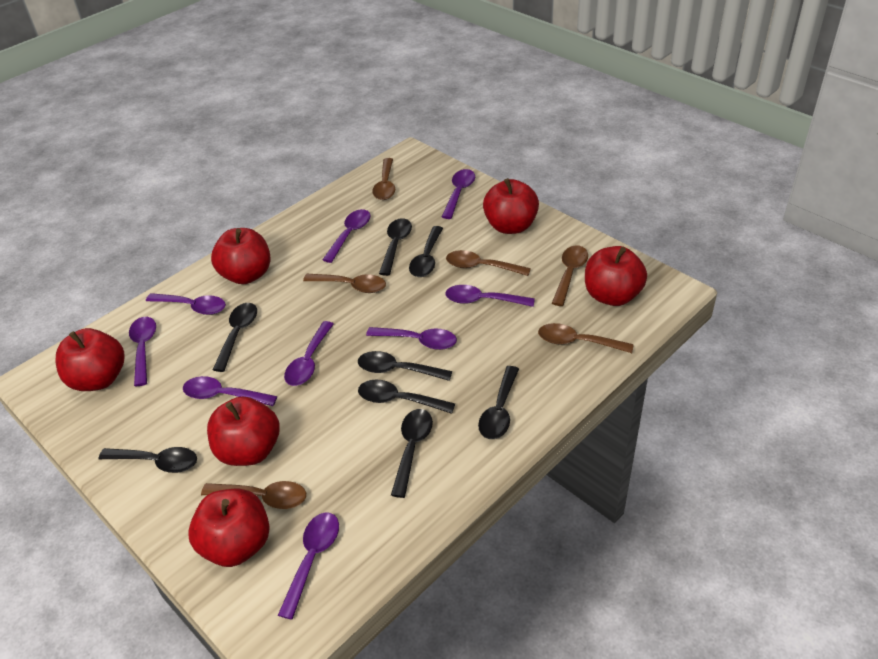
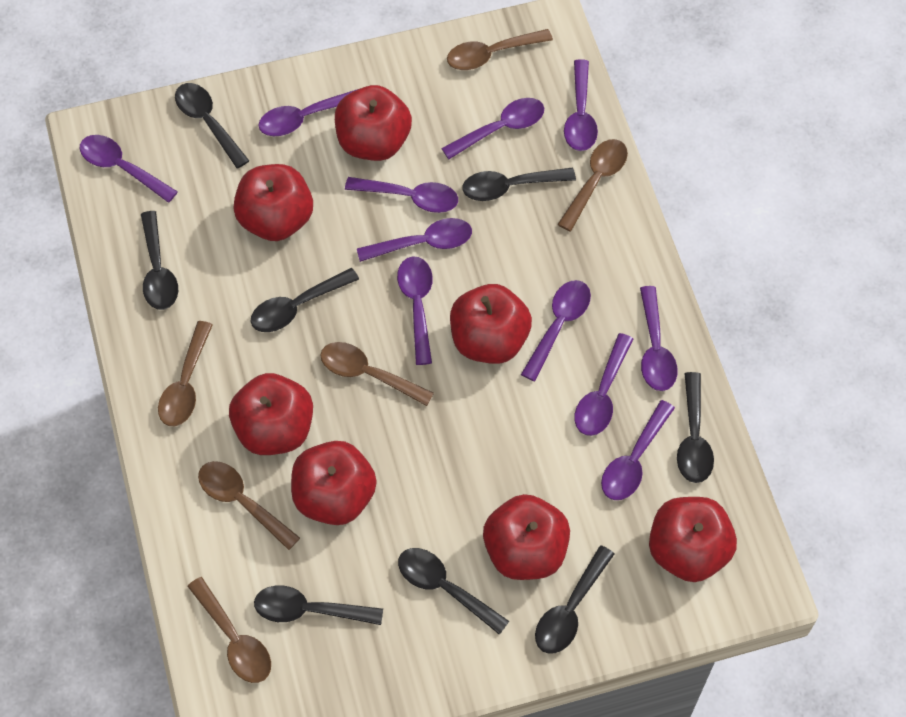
purple spoon: 9 -> 11
red apple: 6 -> 7

